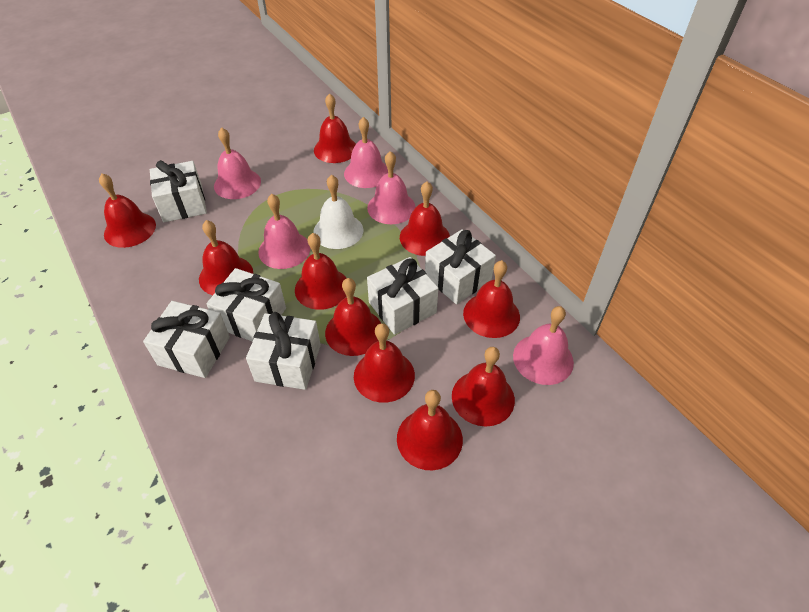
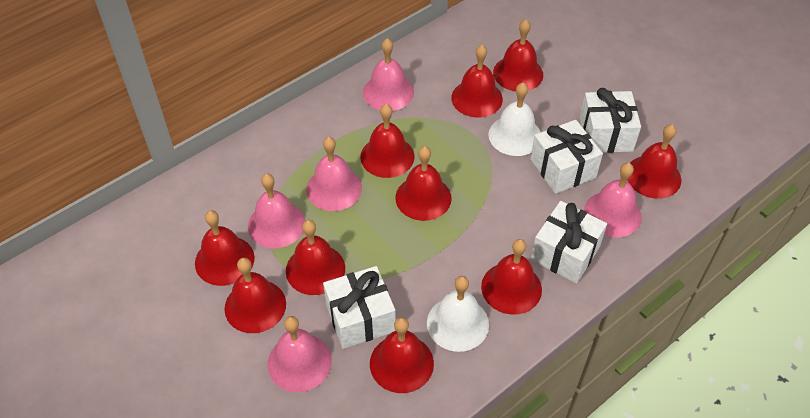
white bell: 1 -> 2
white gift: 6 -> 4

